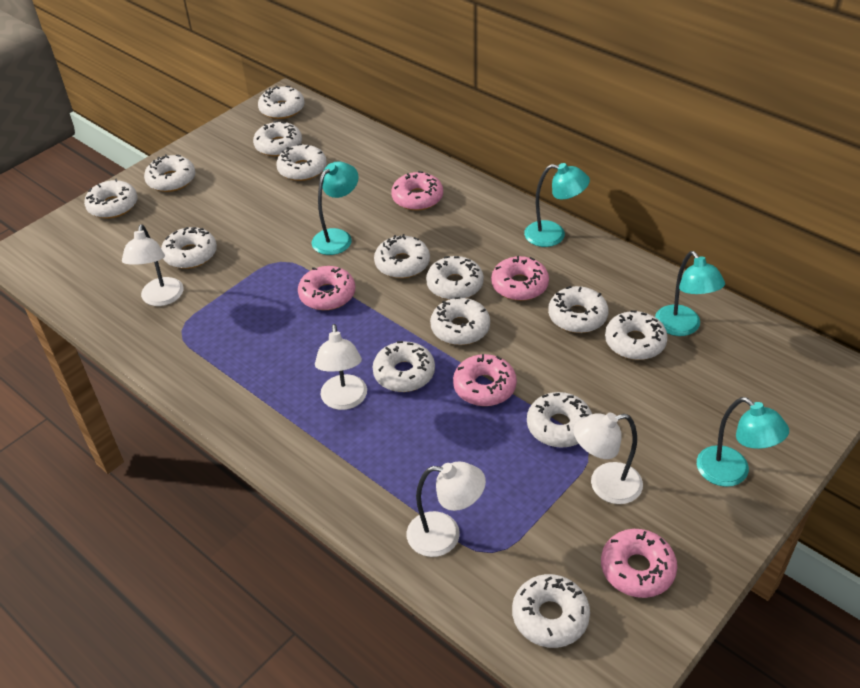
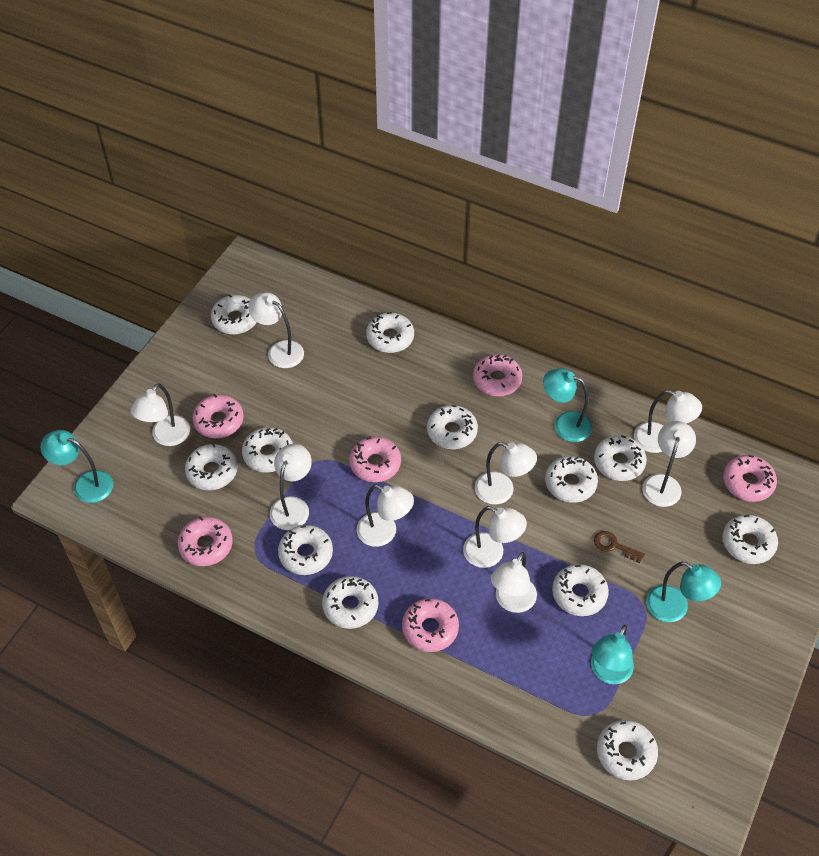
brown key: 0 -> 1
pink donut: 5 -> 6
white donut: 14 -> 12
white lamp: 4 -> 9

